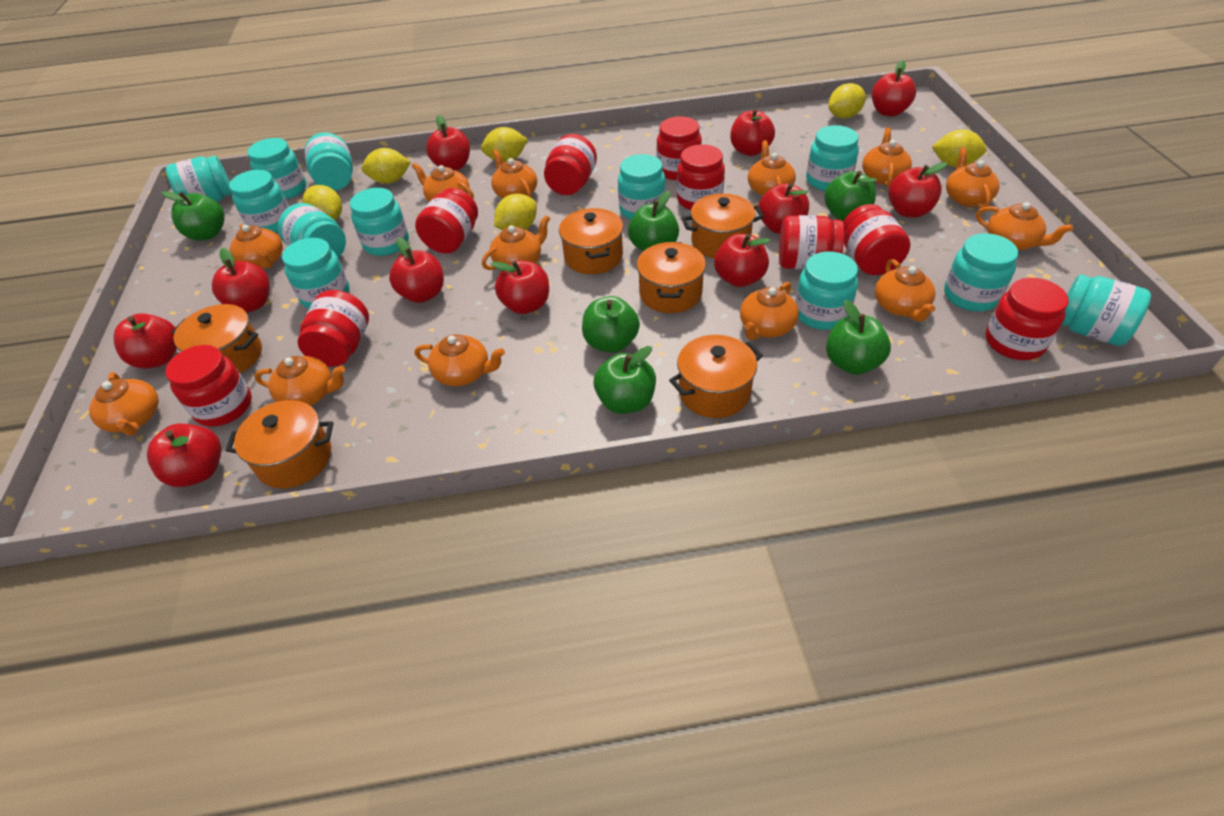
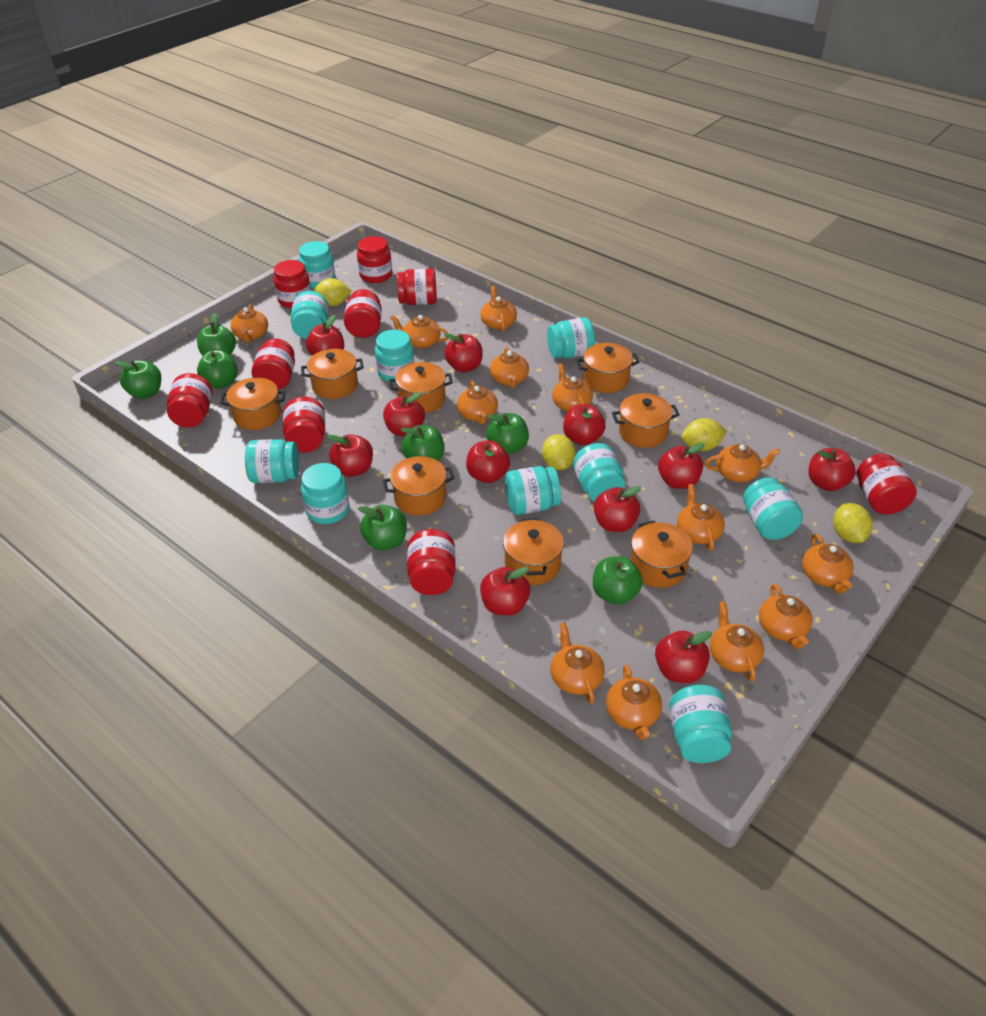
green apple: 6 -> 7
orange pot: 6 -> 8
turquoise jar: 12 -> 10
yellow lemon: 6 -> 4

